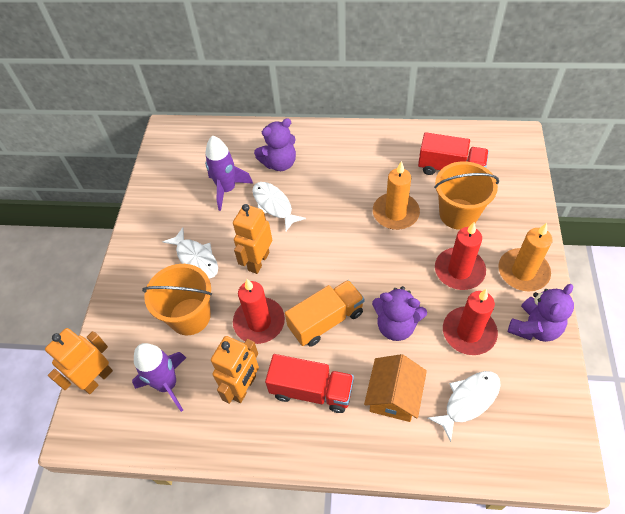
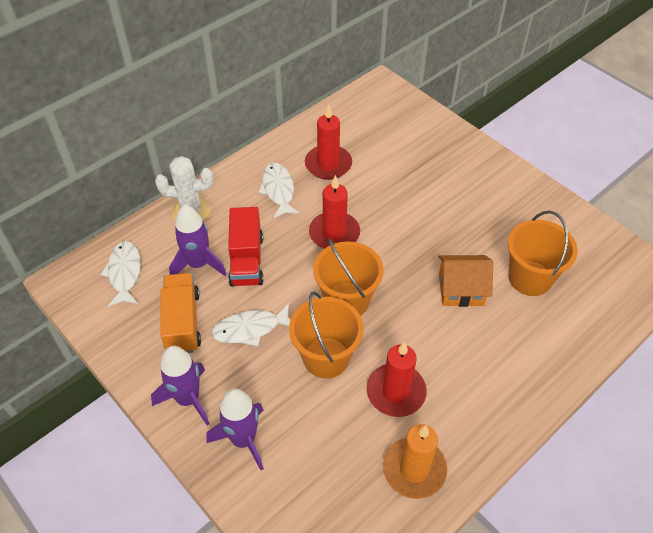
orange bucket: 2 -> 3
orange candle: 2 -> 1
orange robot: 3 -> 0
purple rocket: 2 -> 3
purple teddy bear: 3 -> 0
red truck: 2 -> 1
white cactus: 0 -> 1

